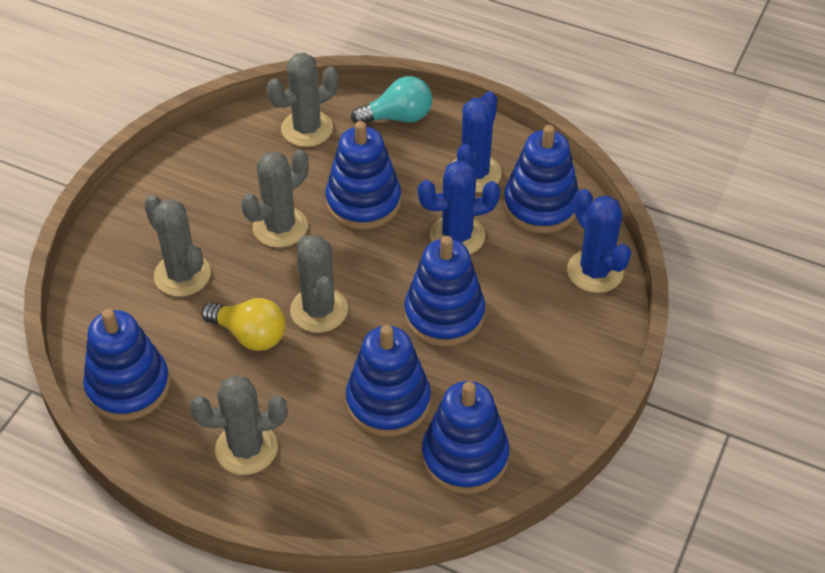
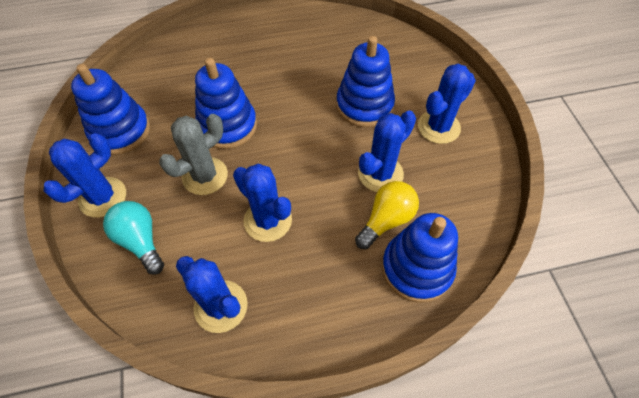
blue cactus: 3 -> 5
blue stacking toy: 6 -> 4
grey cactus: 5 -> 1

